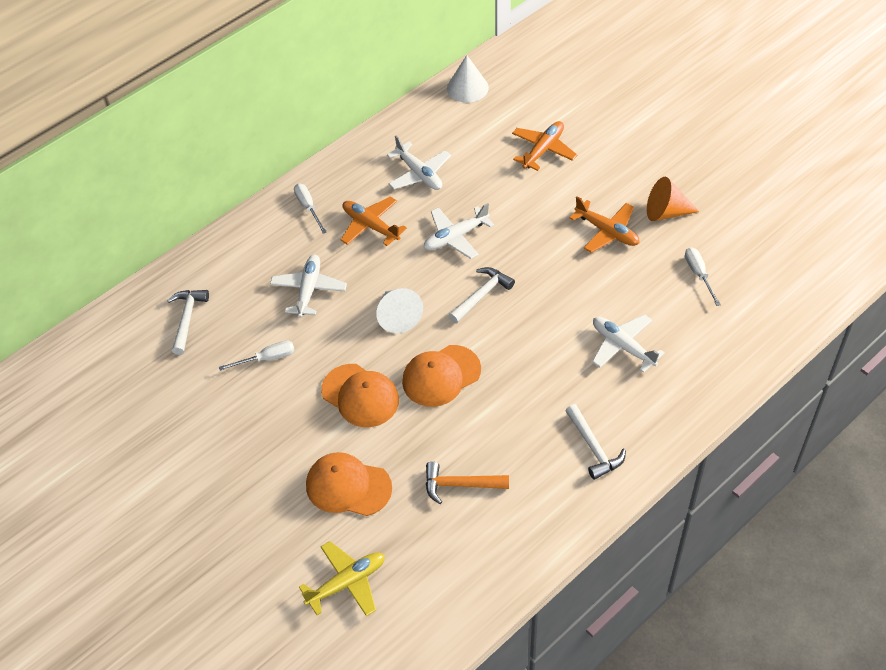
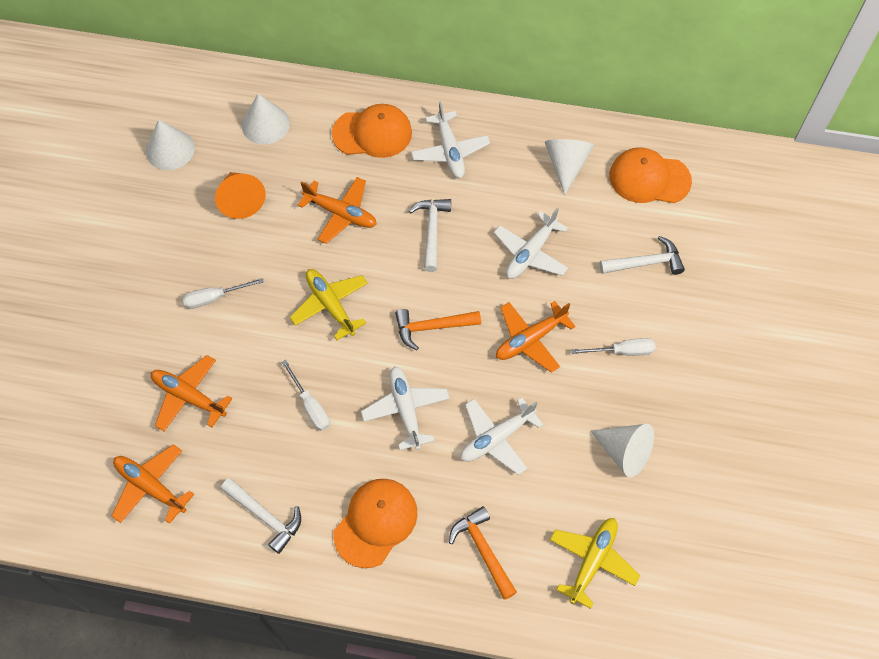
orange hammer: 1 -> 2
orange plane: 3 -> 4
white cone: 2 -> 4
yellow plane: 1 -> 2

